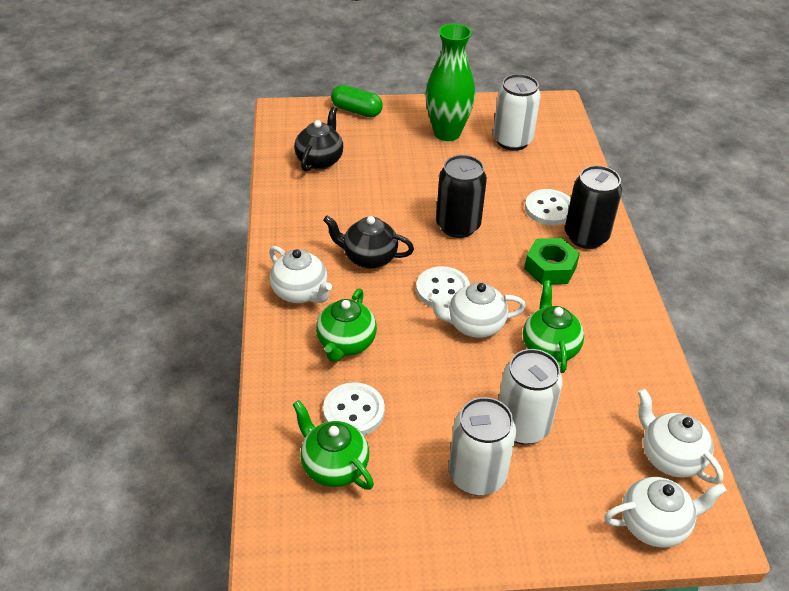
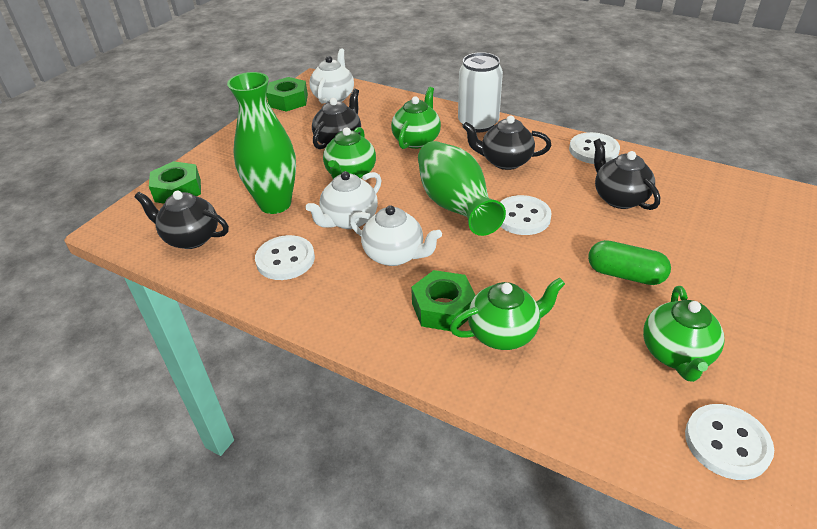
black can: 2 -> 0
black teapot: 2 -> 4
green nut: 1 -> 3
green teapot: 3 -> 4
green vase: 1 -> 2
white button: 3 -> 4
white can: 3 -> 1
white teapot: 4 -> 3

